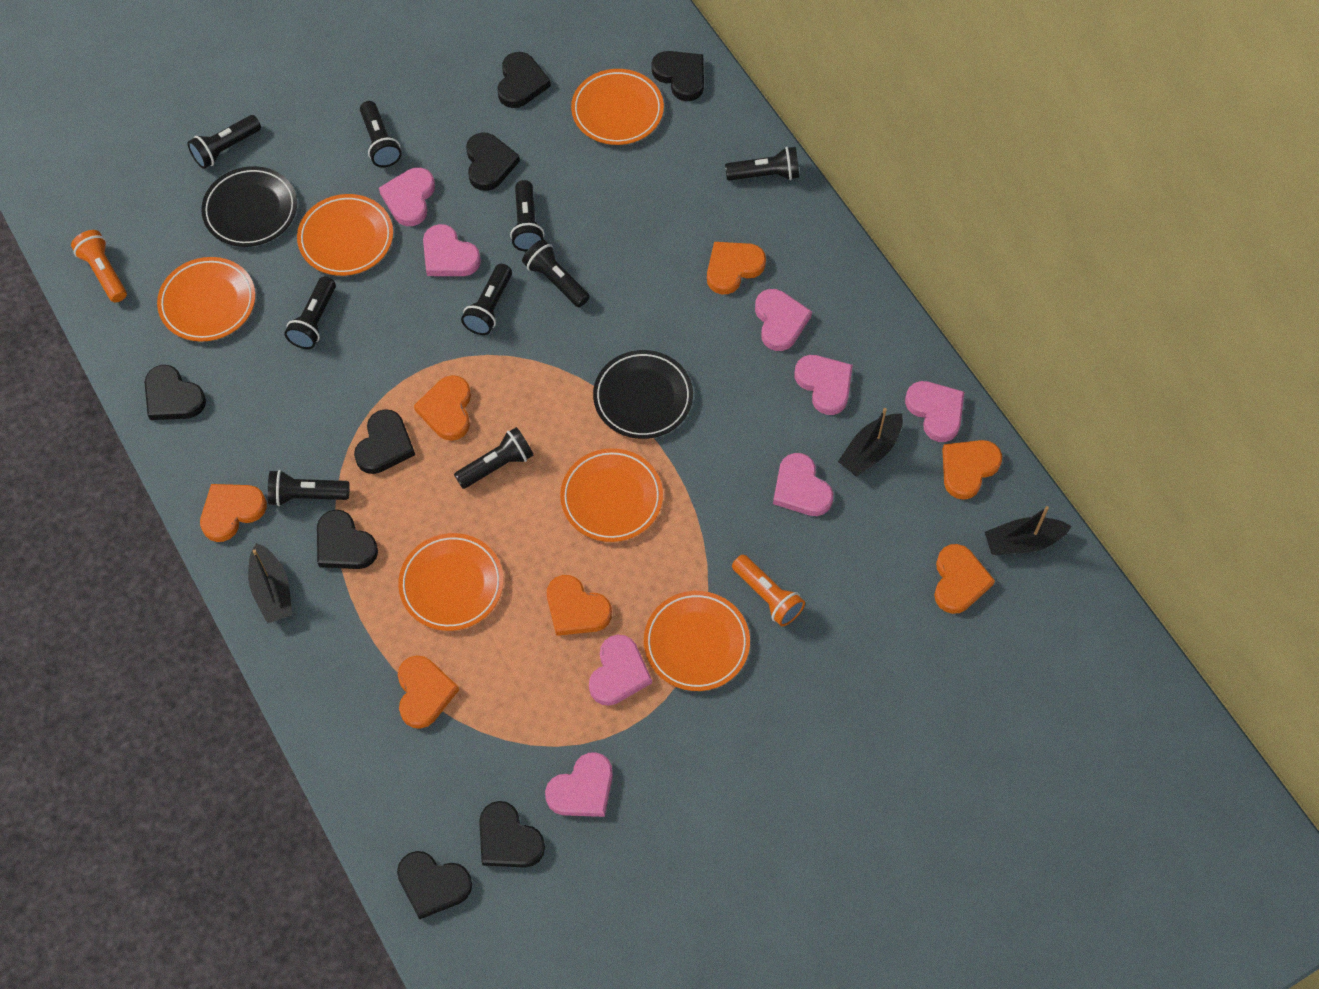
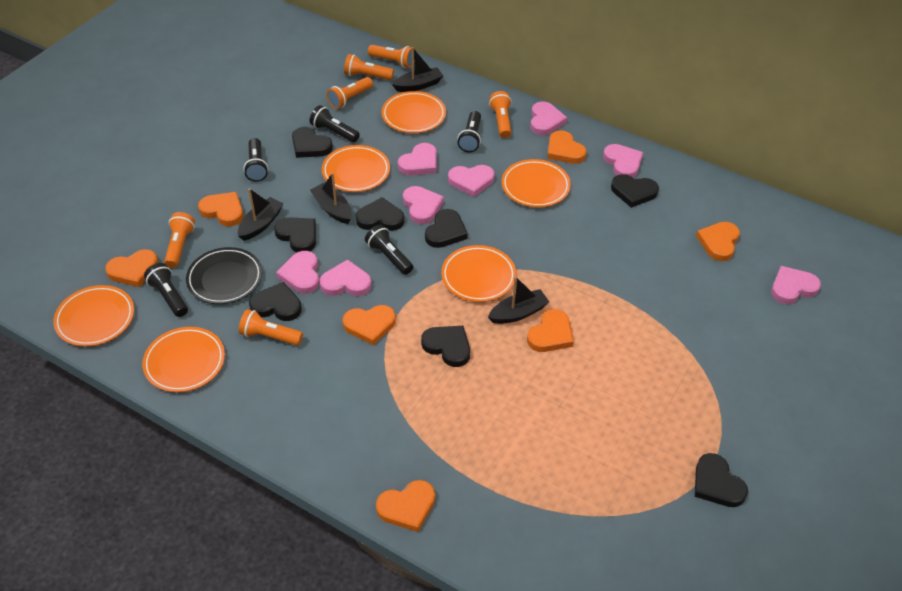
black boat: 3 -> 4
black flashlight: 9 -> 5
black plate: 2 -> 1
orange flashlight: 2 -> 6

